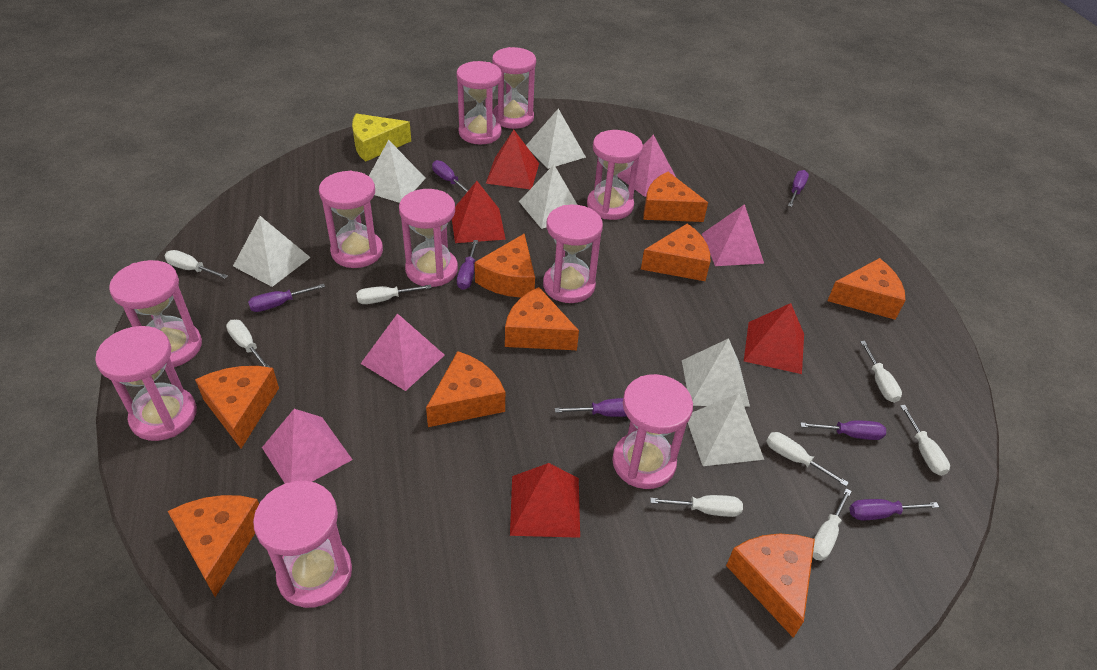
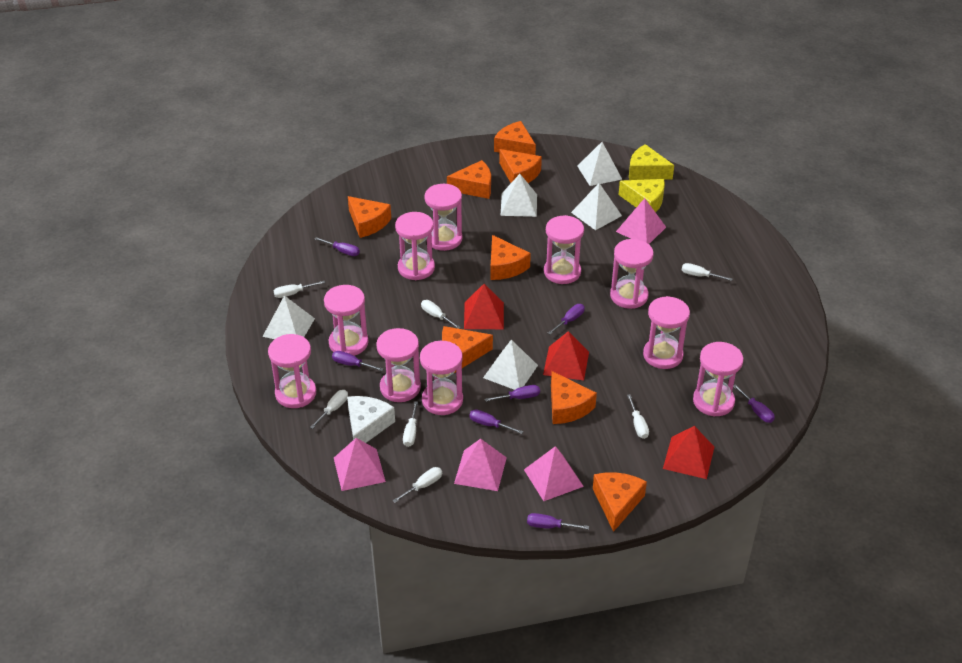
orange cheese: 9 -> 8
red pyramid: 4 -> 3
white cheese: 0 -> 1
white pyramid: 6 -> 5
white screwdriver: 8 -> 7
yellow cheese: 1 -> 2

